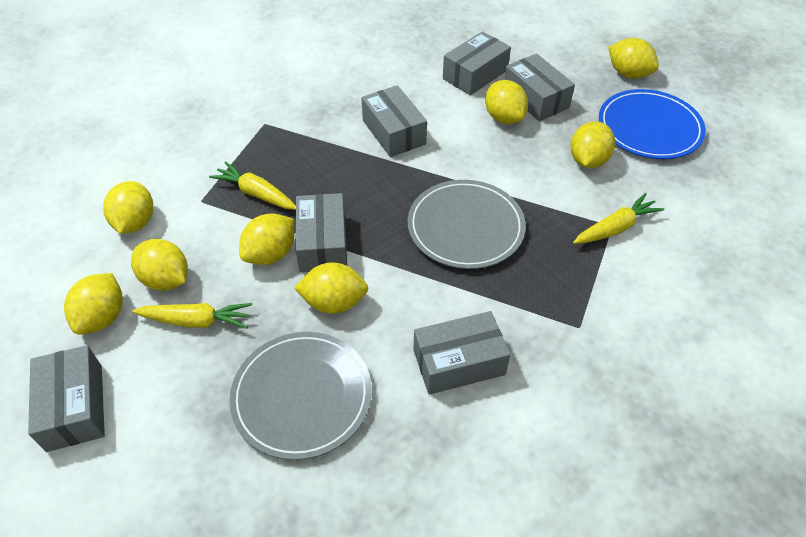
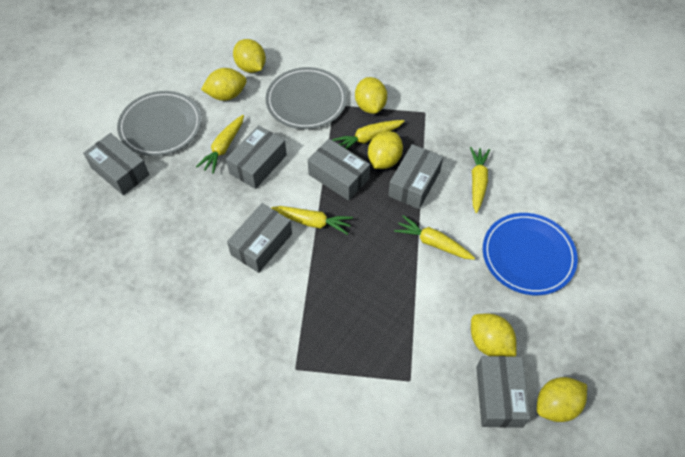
yellow carrot: 3 -> 5
yellow lemon: 8 -> 6

